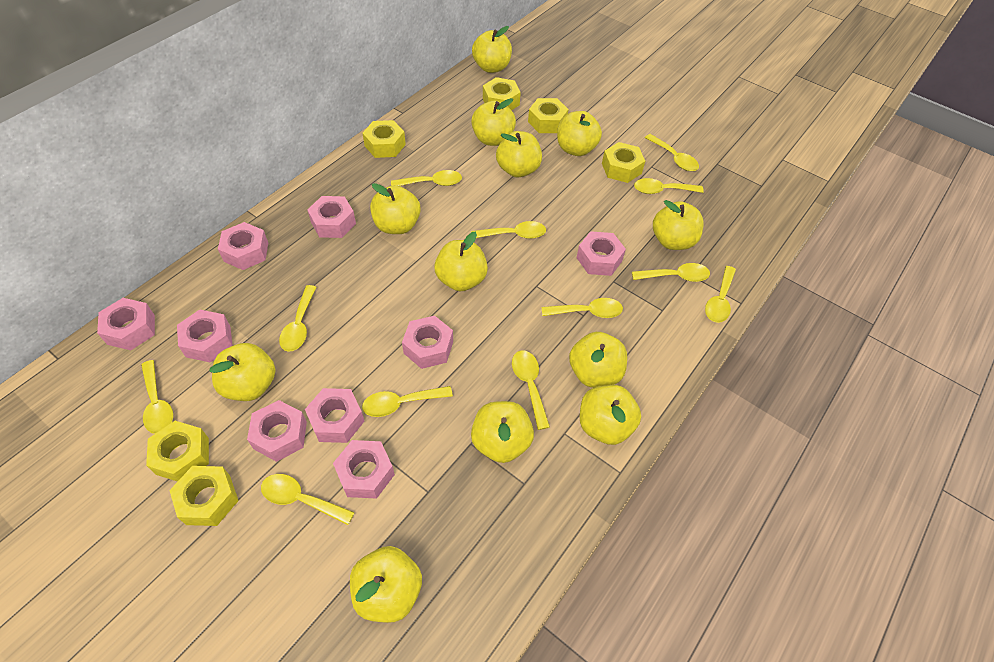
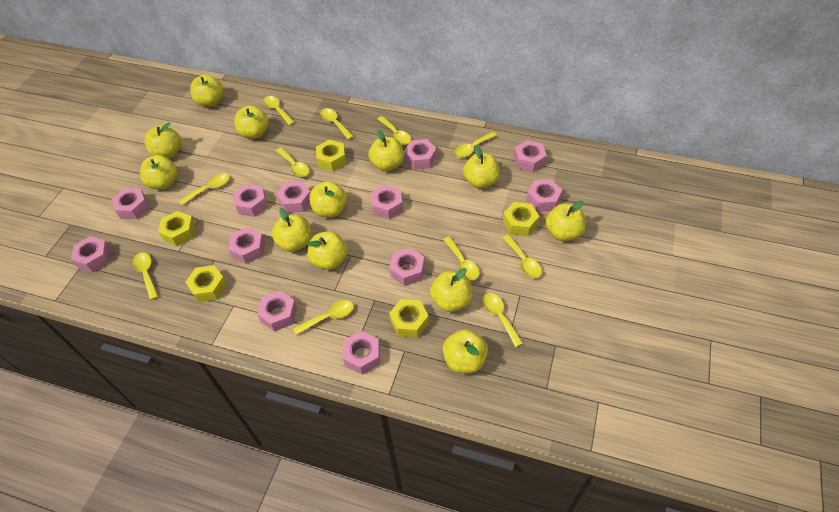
pink nut: 9 -> 12
yellow nut: 6 -> 5
yellow spoon: 12 -> 11

